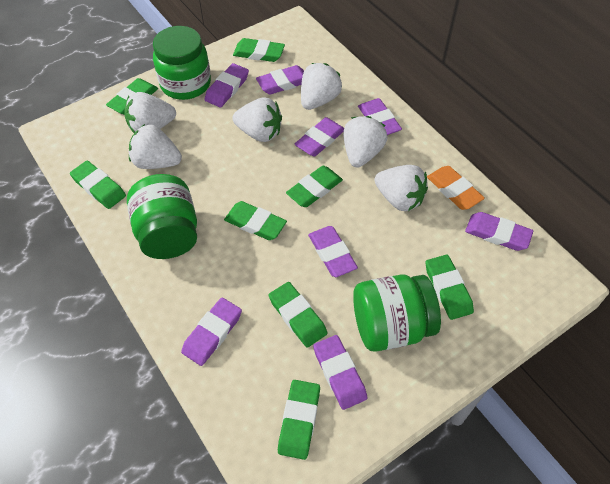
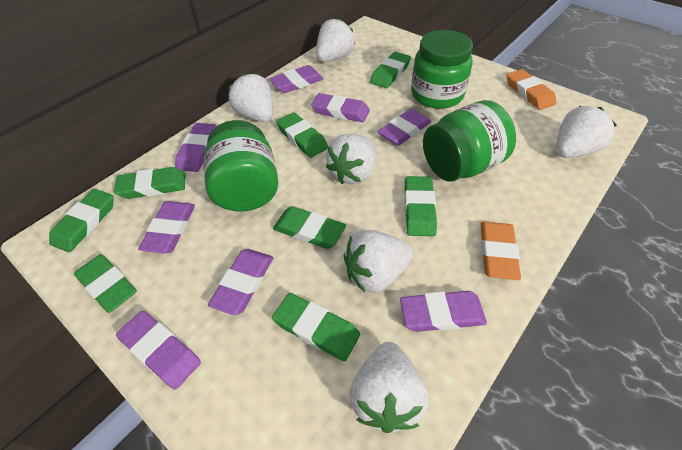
orange eraser: 1 -> 2

